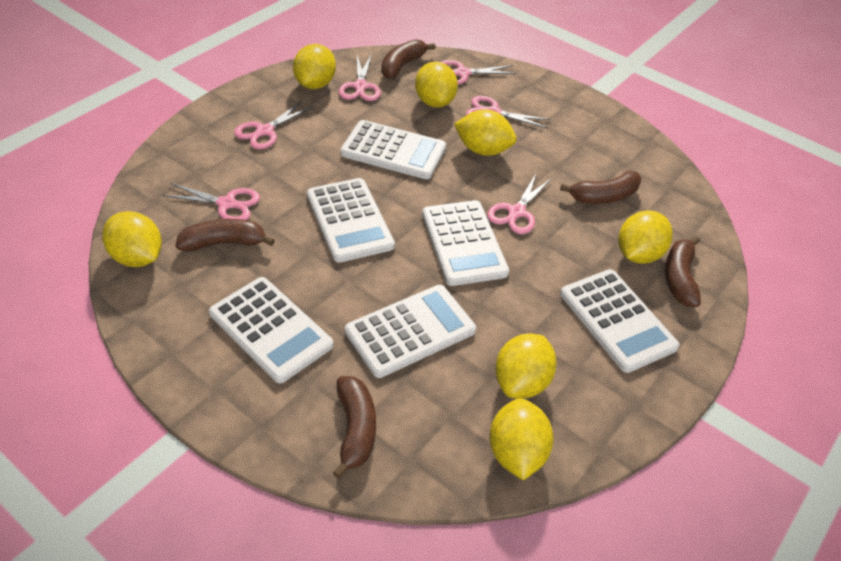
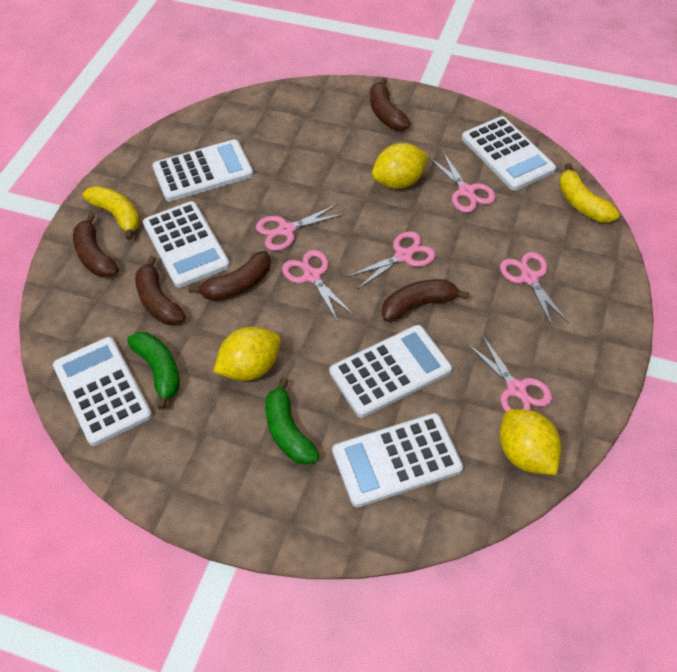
green banana: 0 -> 2
yellow banana: 0 -> 2
yellow lemon: 7 -> 3

